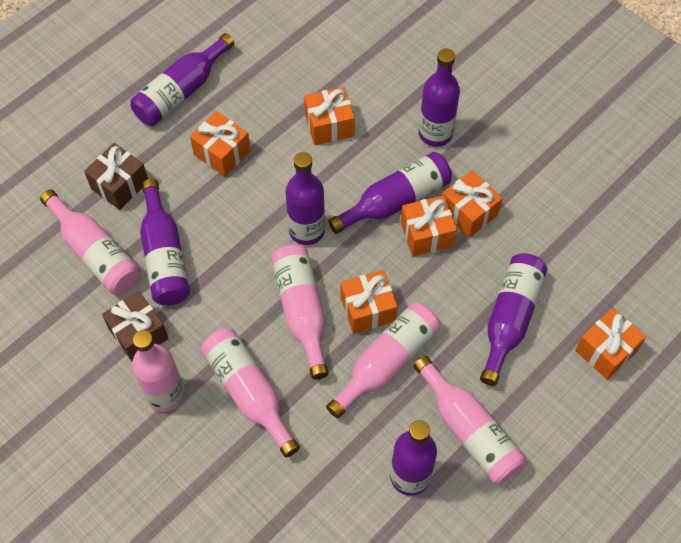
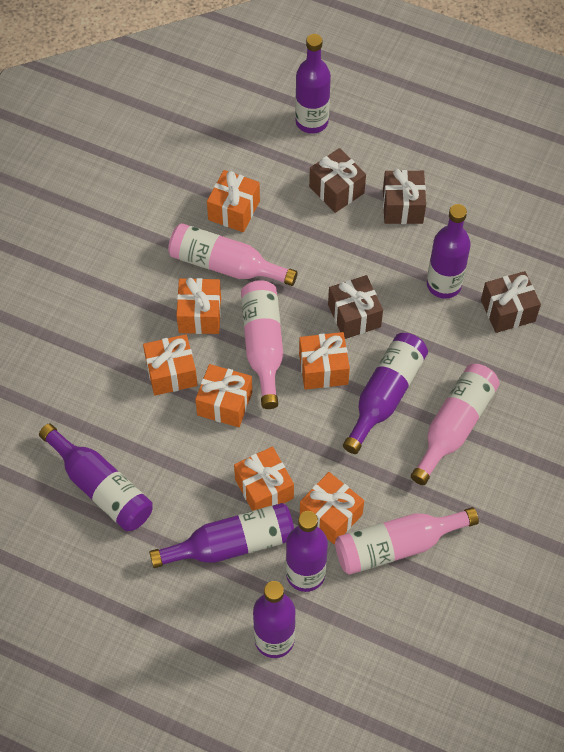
brown gift: 2 -> 4
orange gift: 6 -> 7
pink bottle: 6 -> 4

